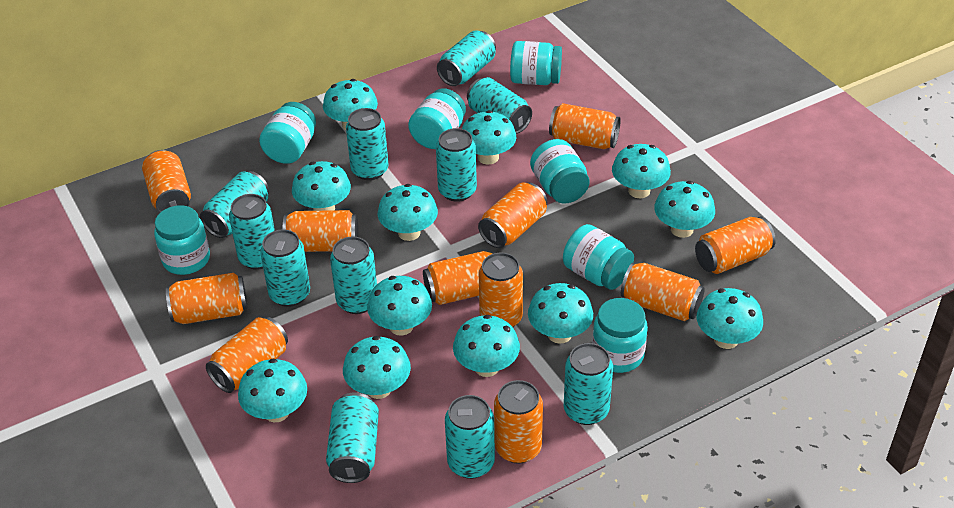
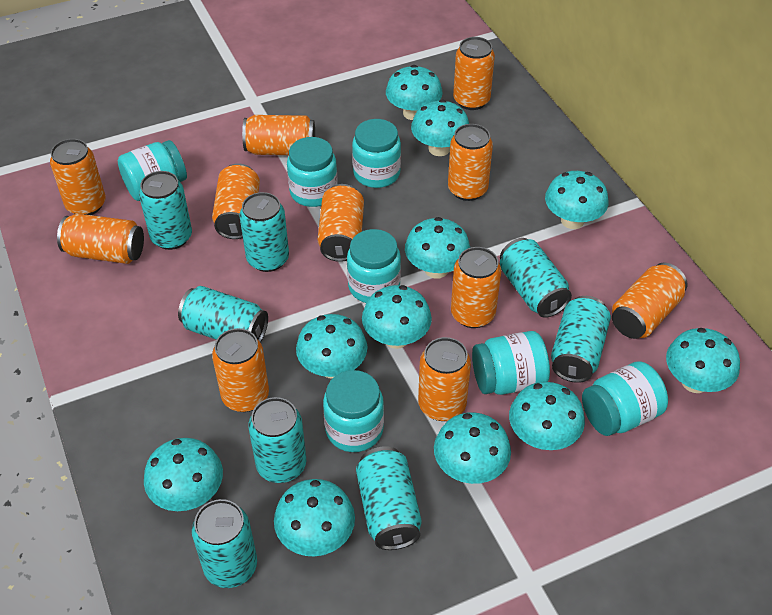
turquoise can: 11 -> 8
turquoise mushroom: 12 -> 11

